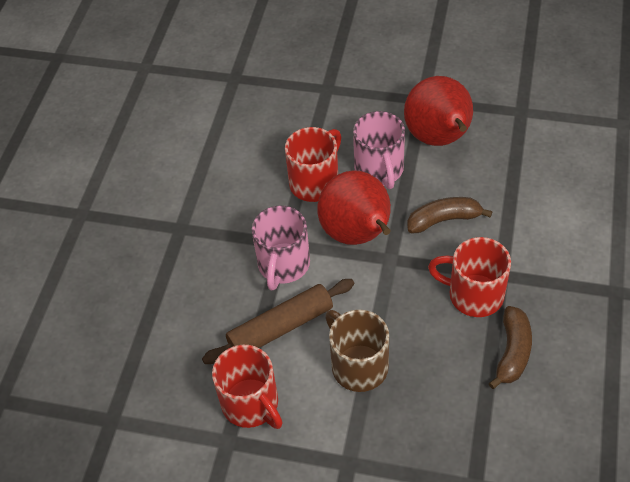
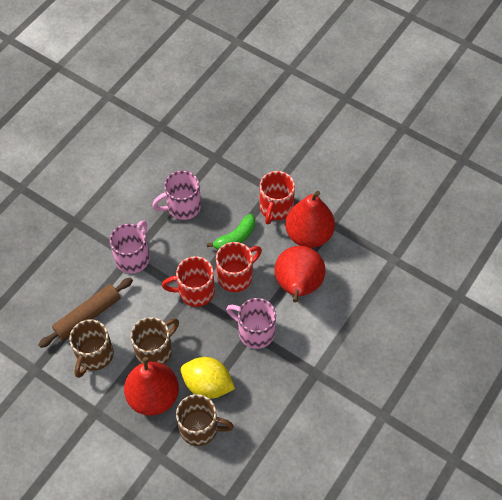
brown banana: 2 -> 0
brown mug: 1 -> 3
green banana: 0 -> 1
pink mug: 2 -> 3
red pear: 2 -> 3
yellow lemon: 0 -> 1

